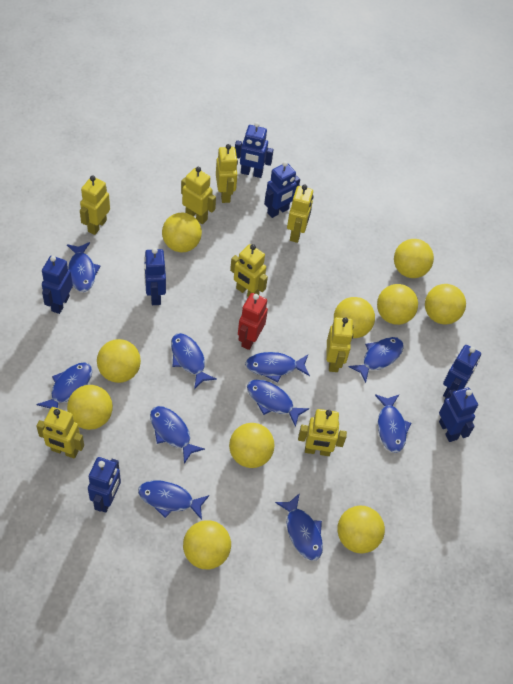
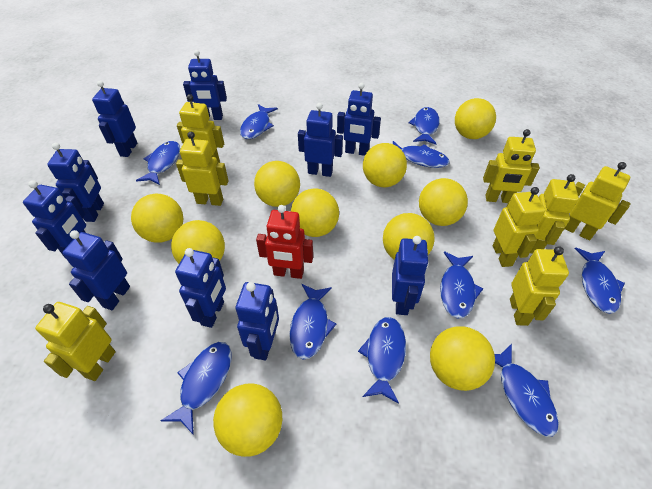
blue robot: 7 -> 10

